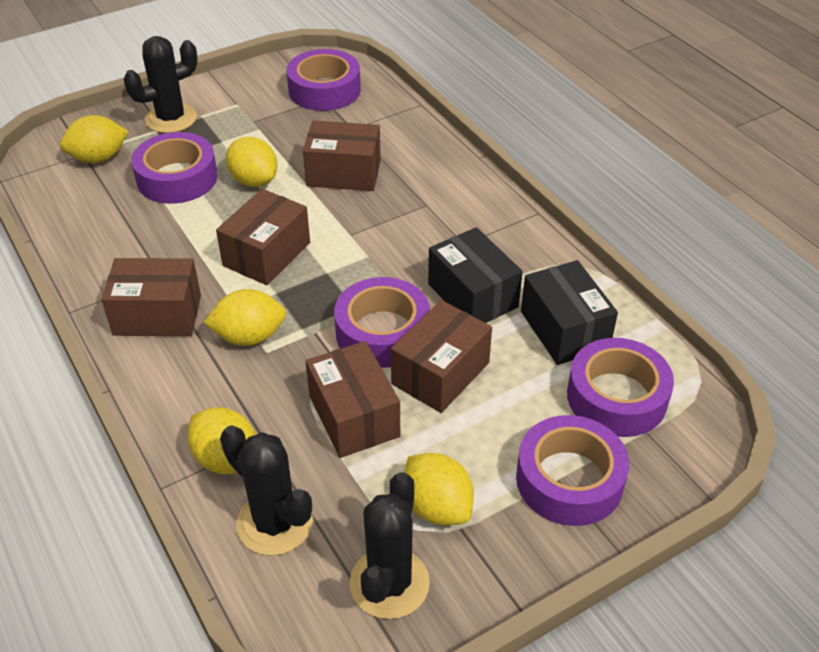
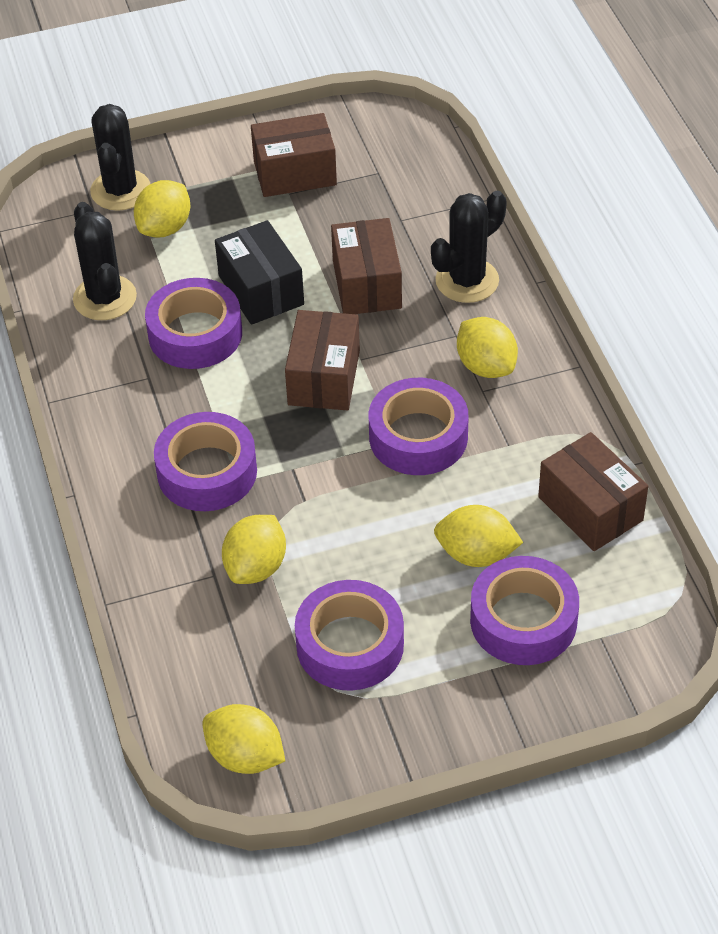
black box: 2 -> 1
brown box: 5 -> 4

